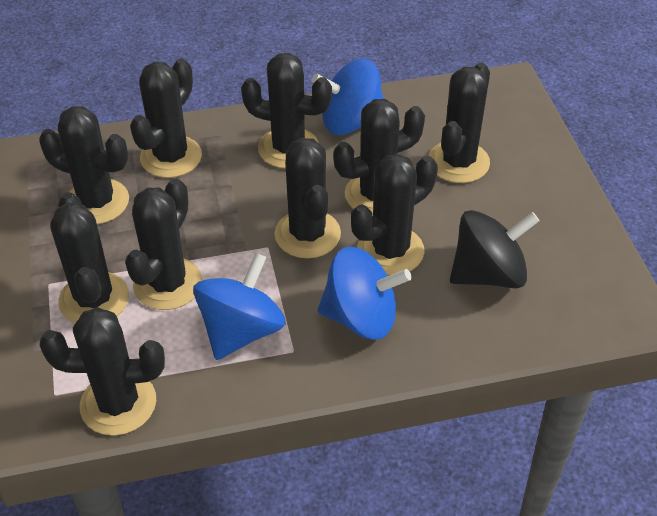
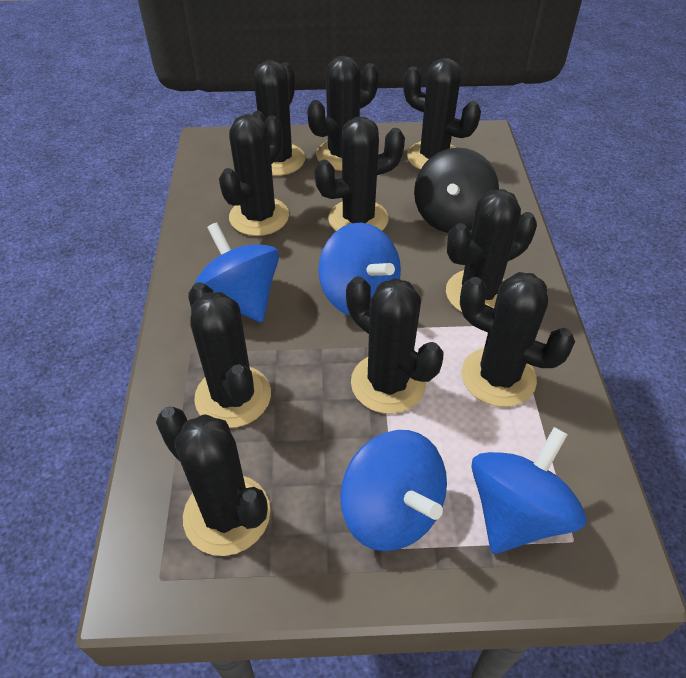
blue spinning top: 3 -> 4

